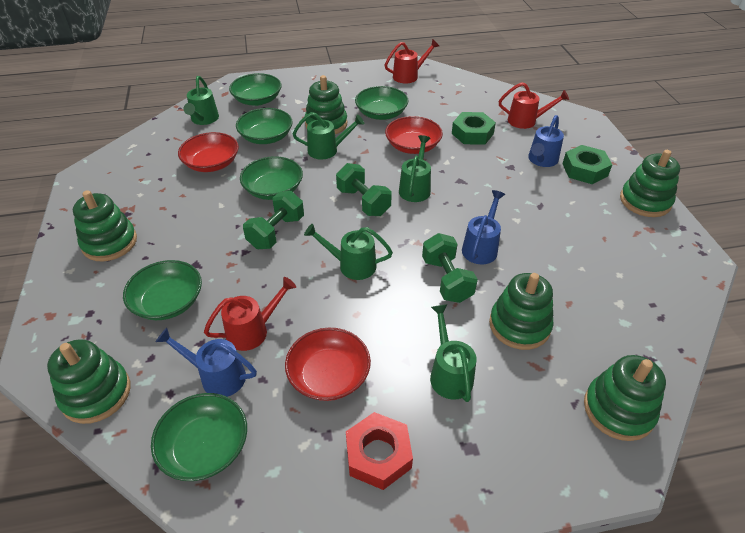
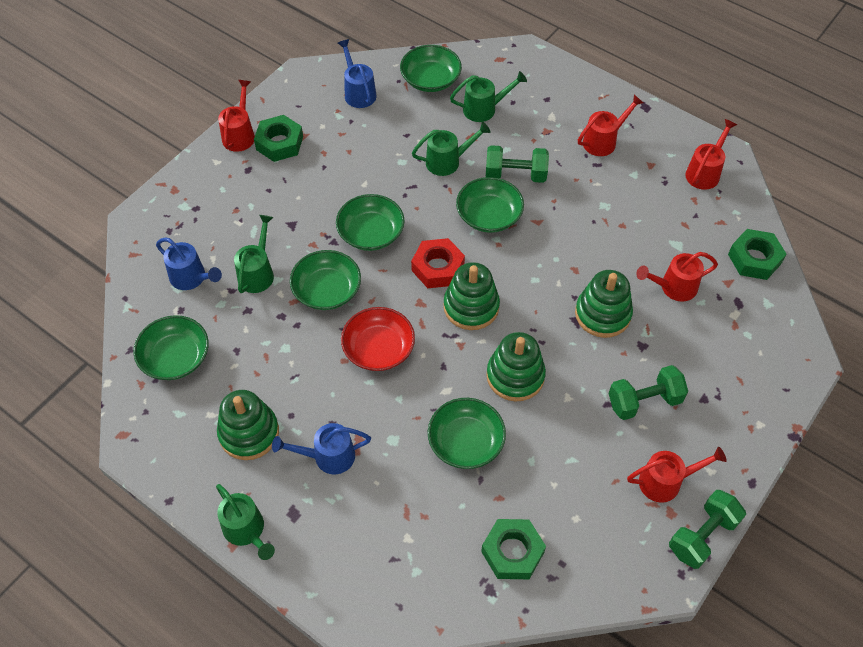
green nut: 2 -> 3
green stacking toy: 6 -> 4
green watering can: 5 -> 4
red bowl: 3 -> 1
red watering can: 3 -> 5

